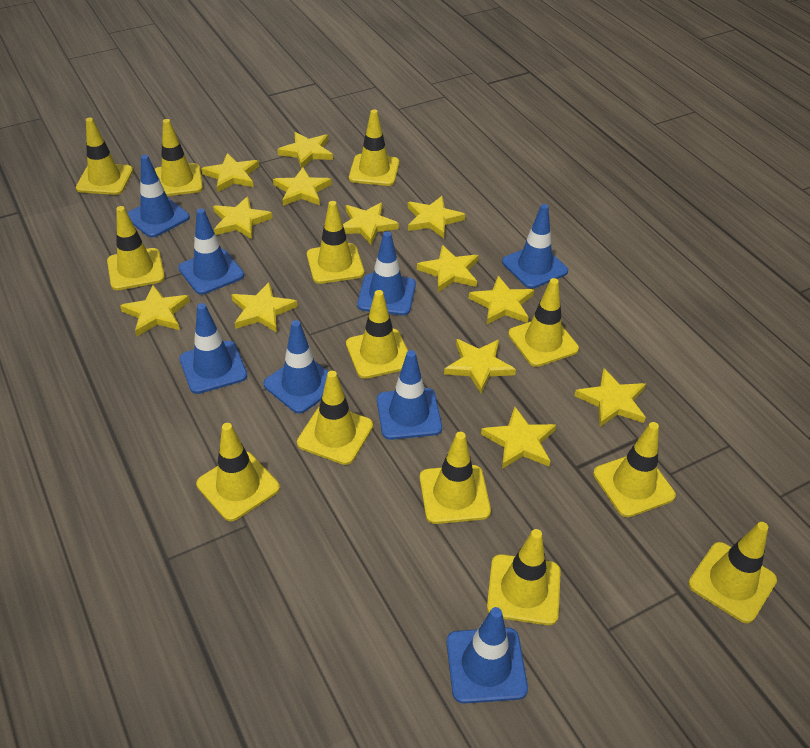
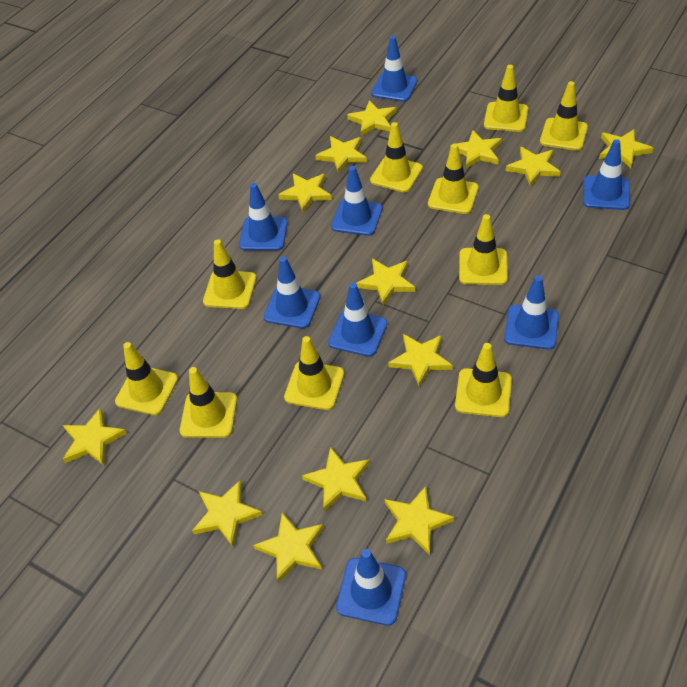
yellow traffic cone: 13 -> 10

